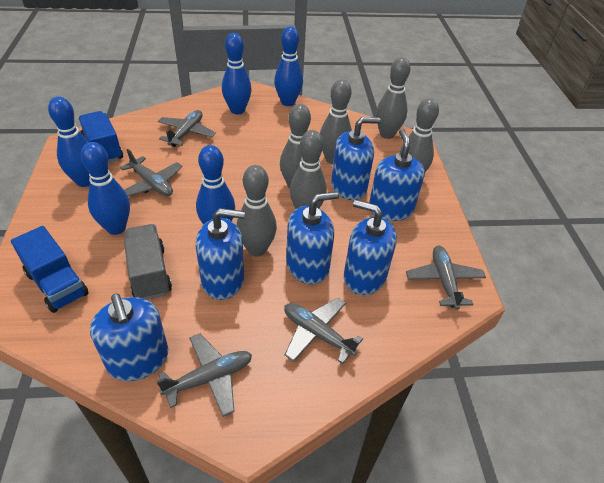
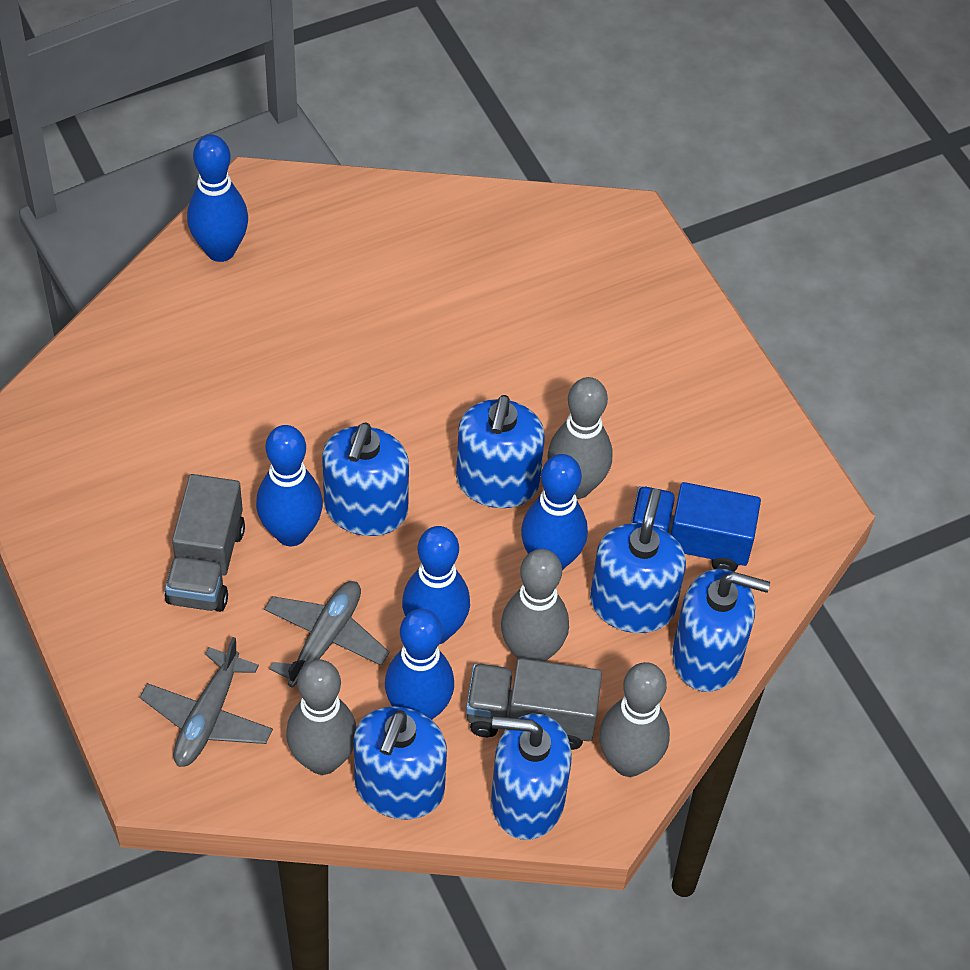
blue truck: 2 -> 1
grey bowling pin: 6 -> 4
grey plane: 5 -> 2
grey truck: 1 -> 2

